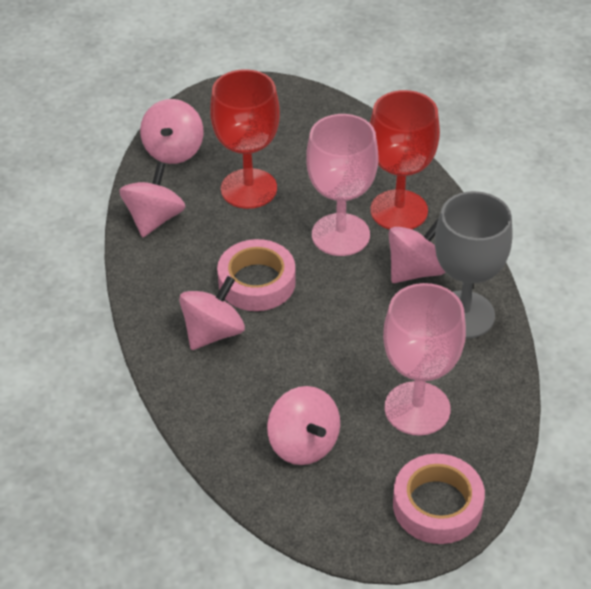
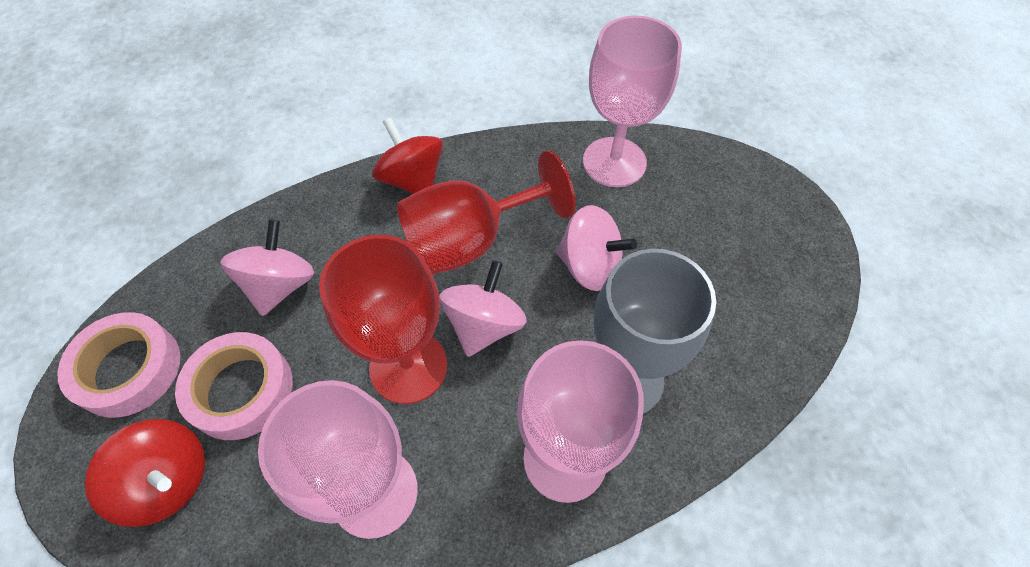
pink goblet: 2 -> 3
pink spinning top: 5 -> 3
red spinning top: 0 -> 2

